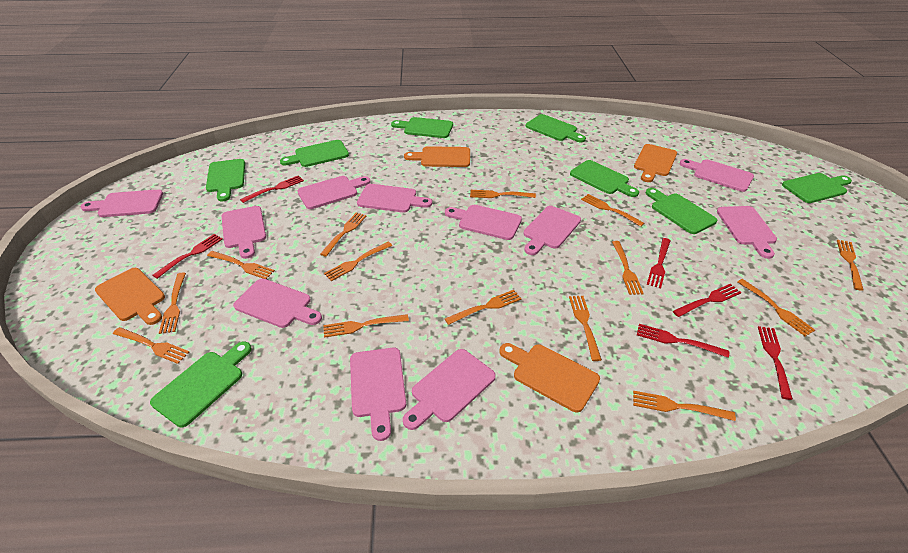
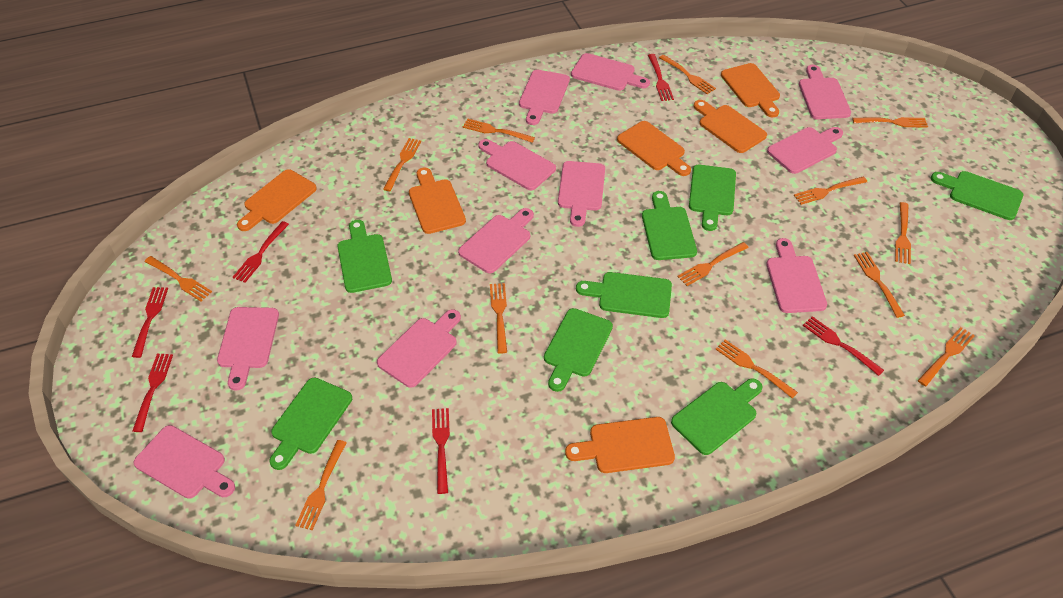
orange cutting board: 4 -> 6
orange fork: 14 -> 13

